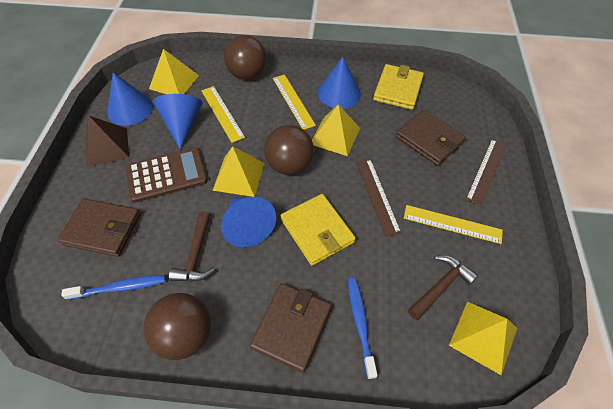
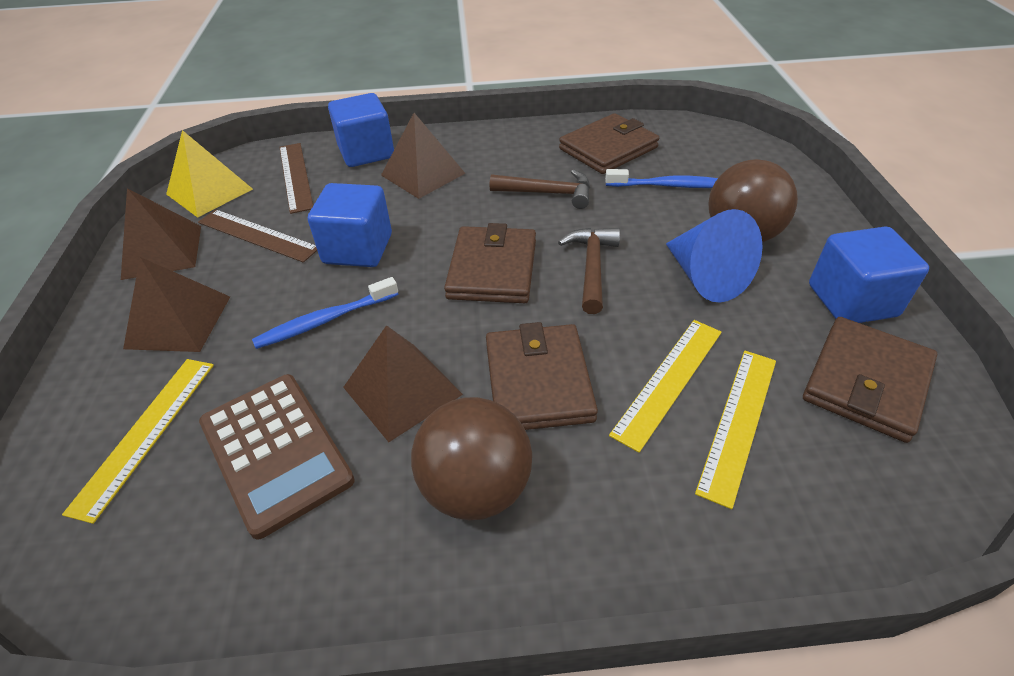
blue cone: 4 -> 1
blue cube: 0 -> 3
brown ball: 3 -> 2
brown pyramid: 1 -> 4
brown wallet: 3 -> 4
yellow pyramid: 4 -> 1
yellow wallet: 2 -> 0

